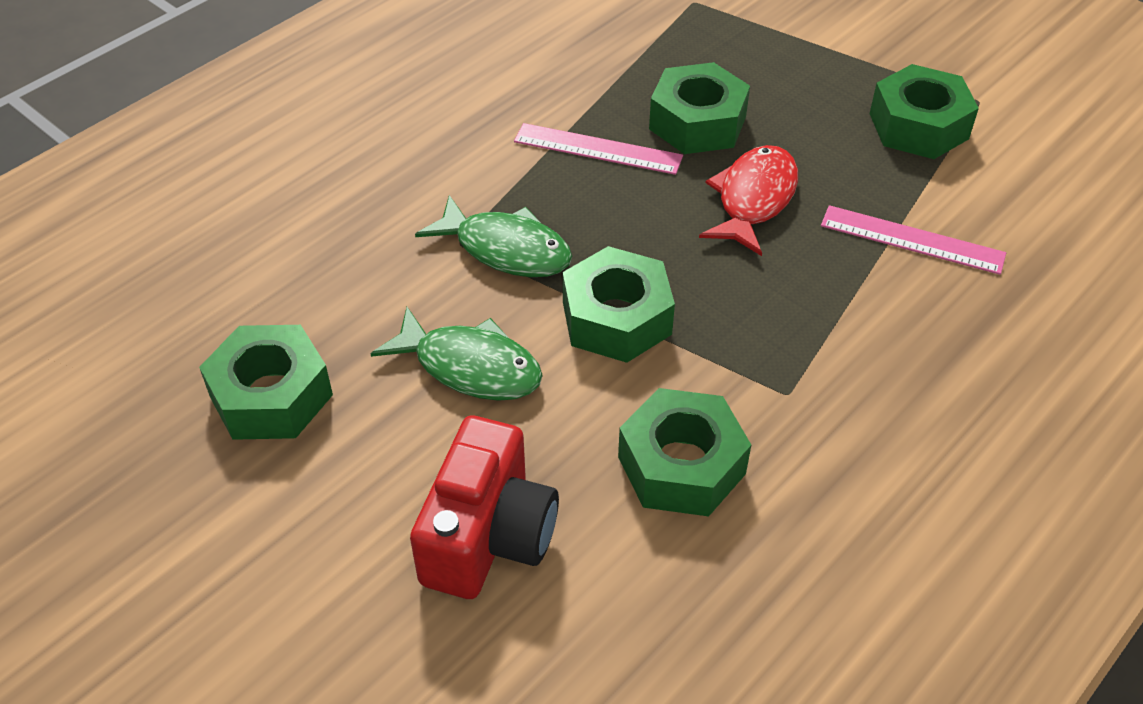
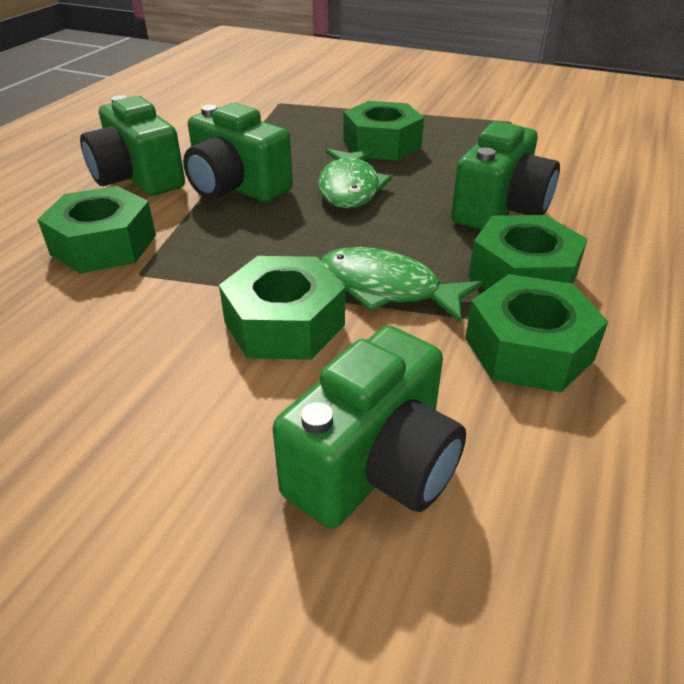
green camera: 0 -> 4
pink ruler: 2 -> 0
red camera: 1 -> 0
red fish: 1 -> 0

